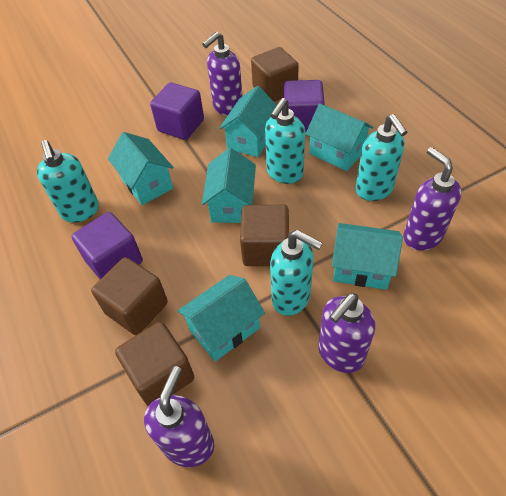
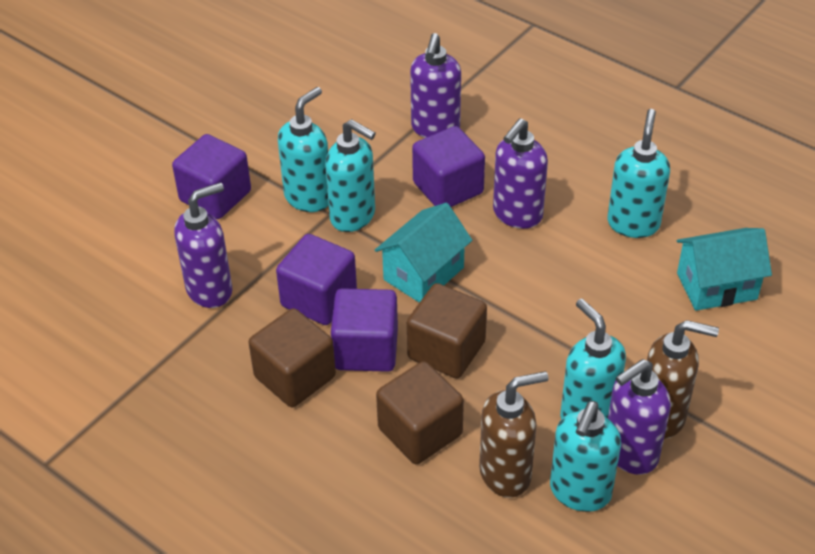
brown cube: 4 -> 3
brown soap dispenser: 0 -> 2
purple cube: 3 -> 4
turquoise house: 6 -> 2
turquoise soap dispenser: 4 -> 5

